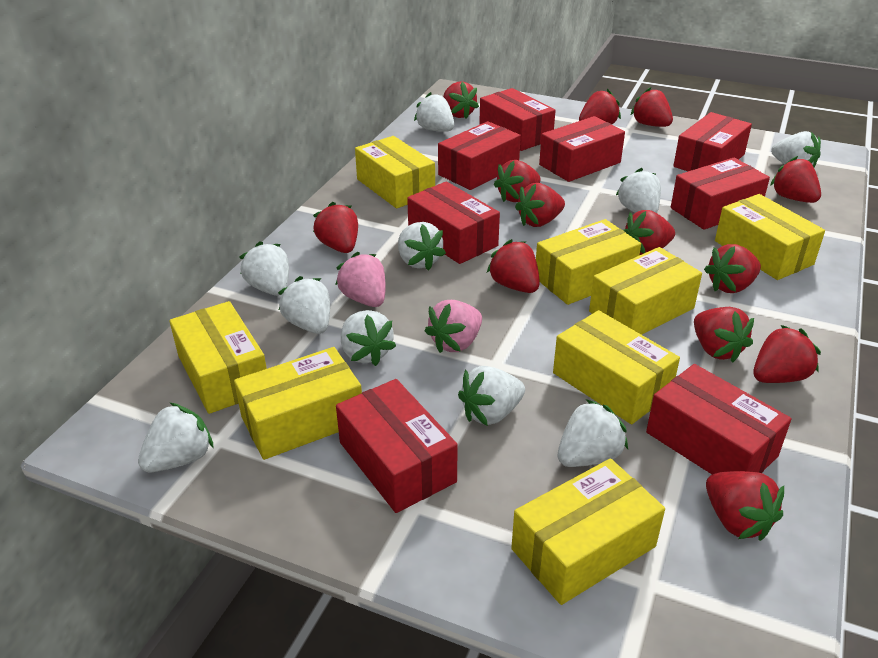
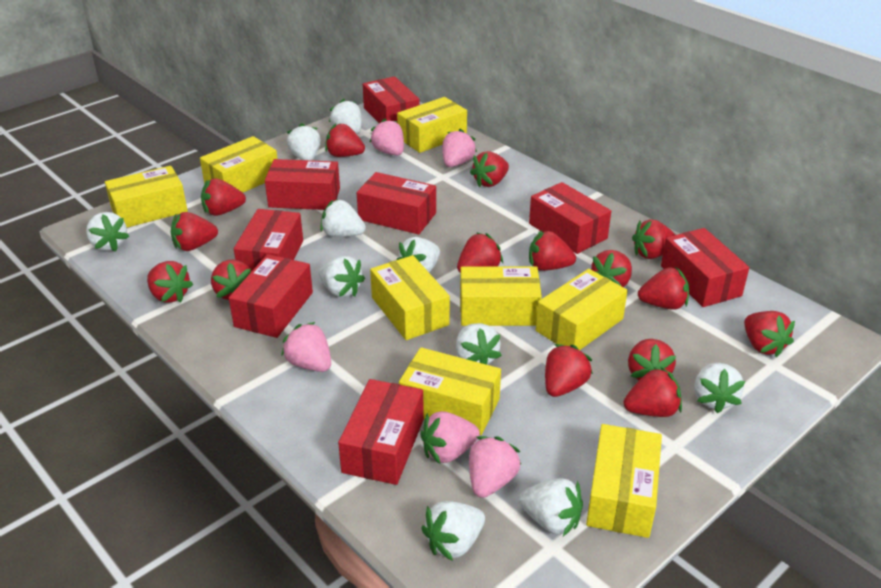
pink strawberry: 2 -> 5
red strawberry: 13 -> 15

